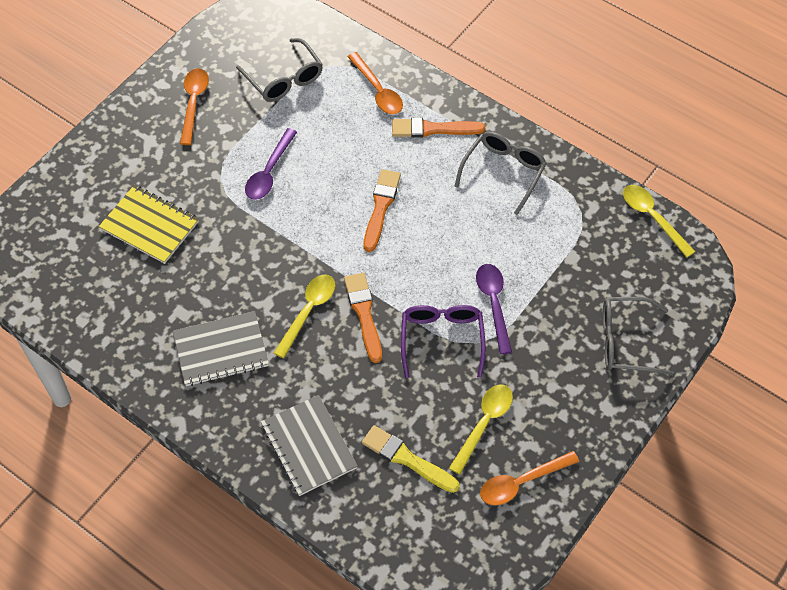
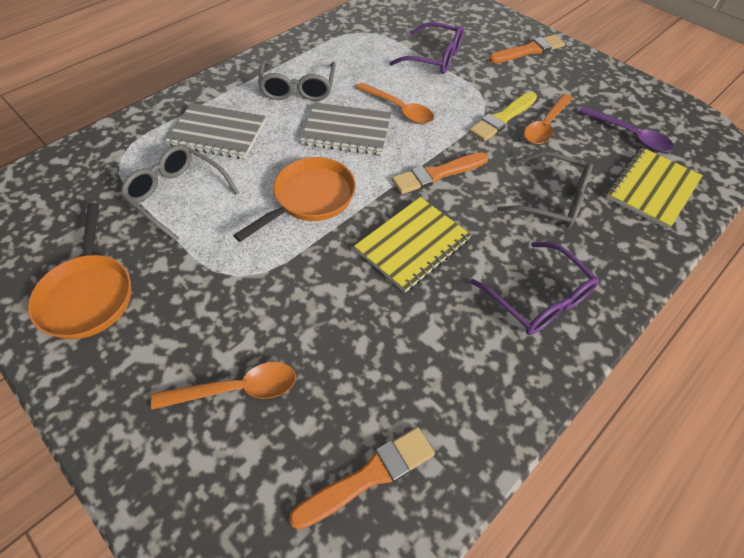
orange pan: 0 -> 2
purple glasses: 1 -> 2
purple spoon: 2 -> 1
yellow notebook: 1 -> 2
yellow spoon: 3 -> 0

